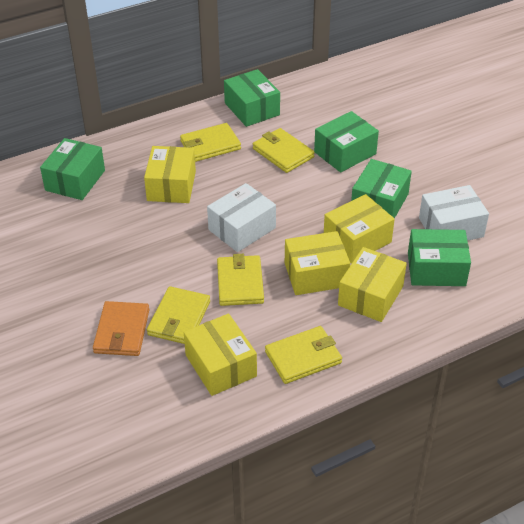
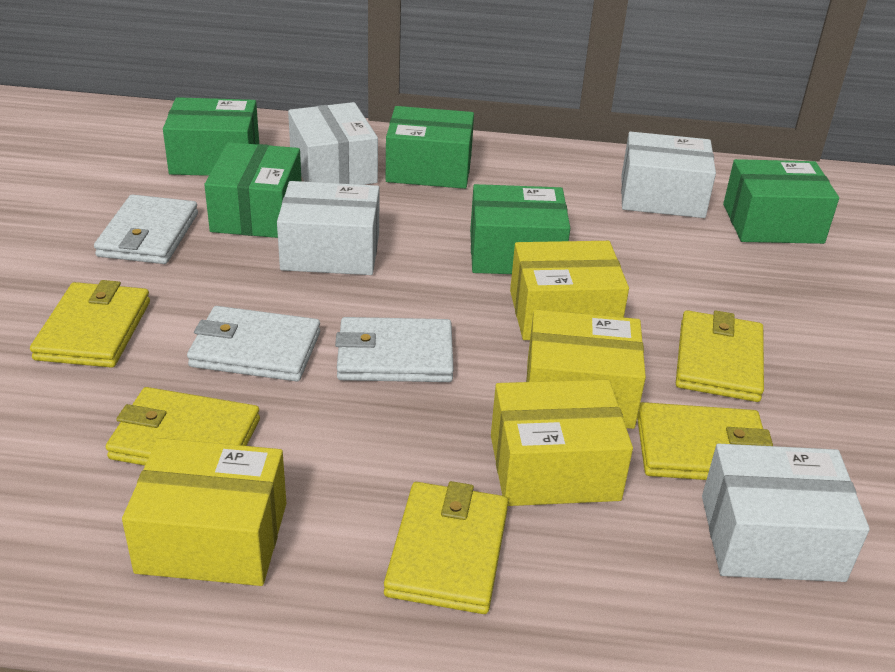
orange wallet: 1 -> 0
white box: 2 -> 4
white wallet: 0 -> 3
yellow box: 5 -> 4

